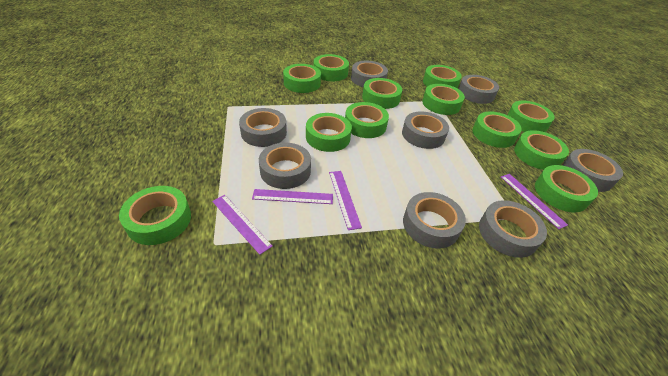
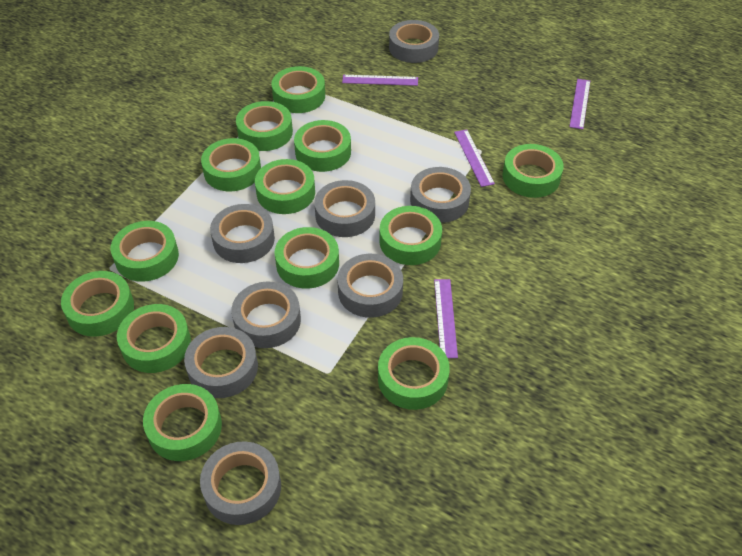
green tape: 12 -> 13

